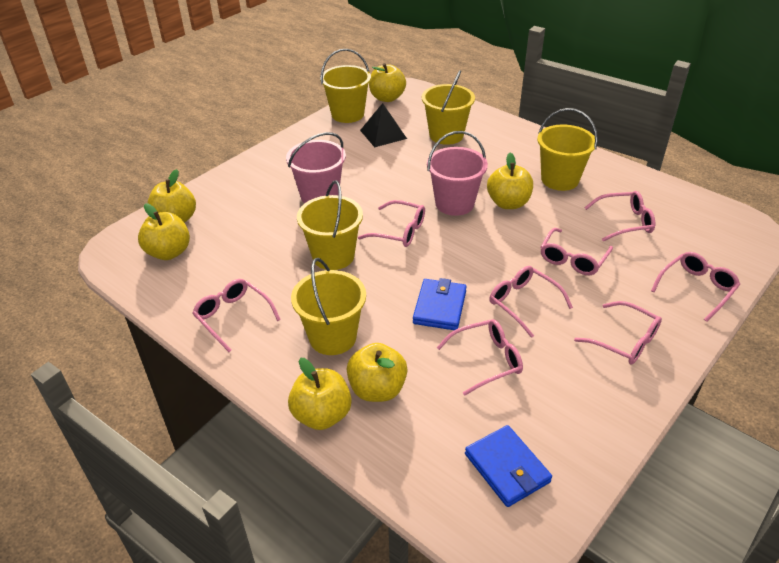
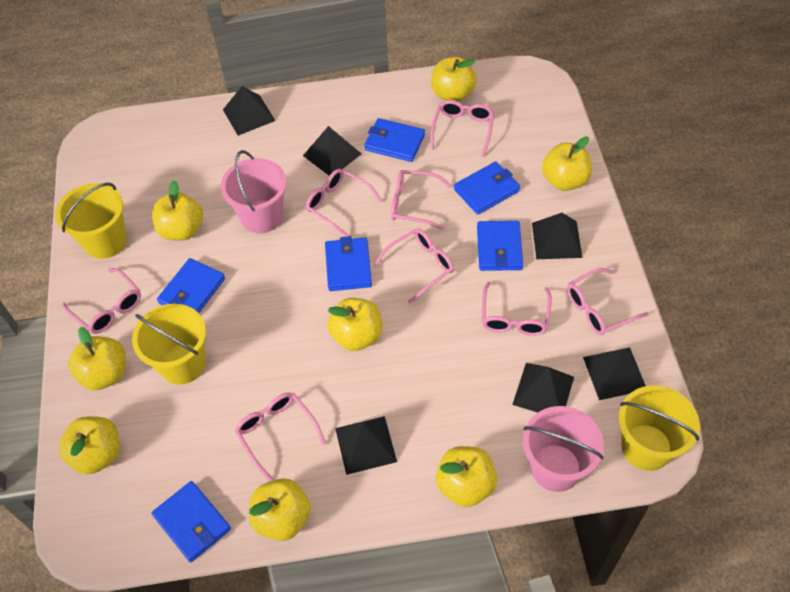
black pyramid: 1 -> 6
blue wallet: 2 -> 6
yellow apple: 6 -> 8
yellow bucket: 5 -> 3

